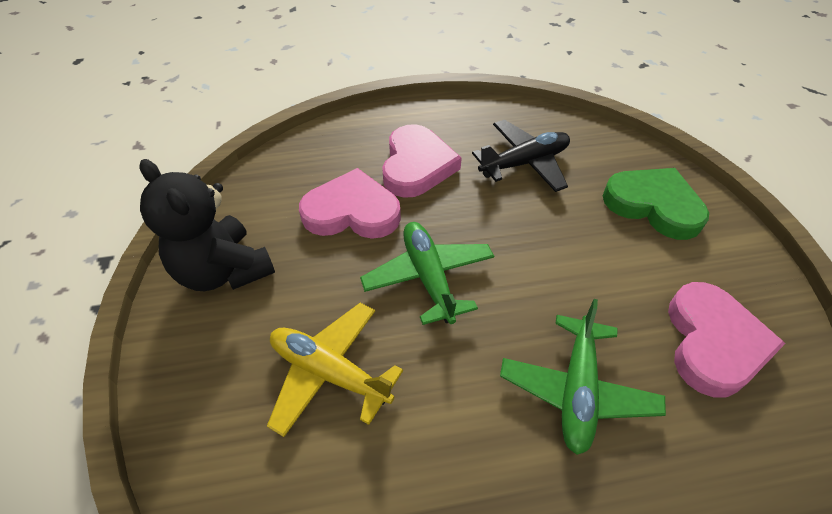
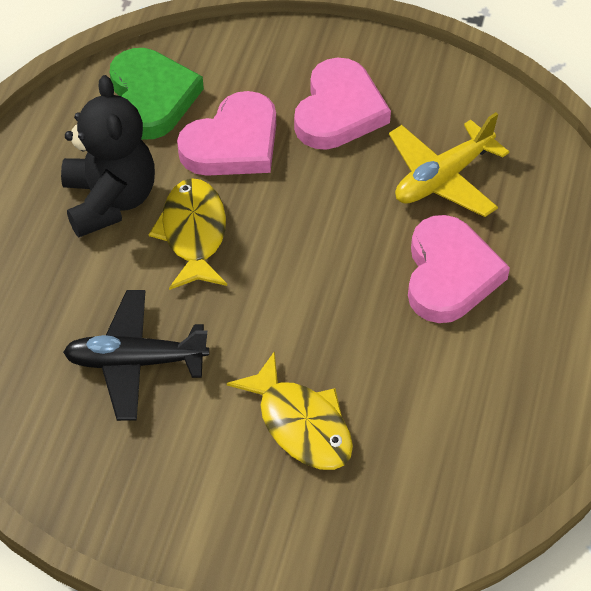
green plane: 2 -> 0
yellow fish: 0 -> 2

